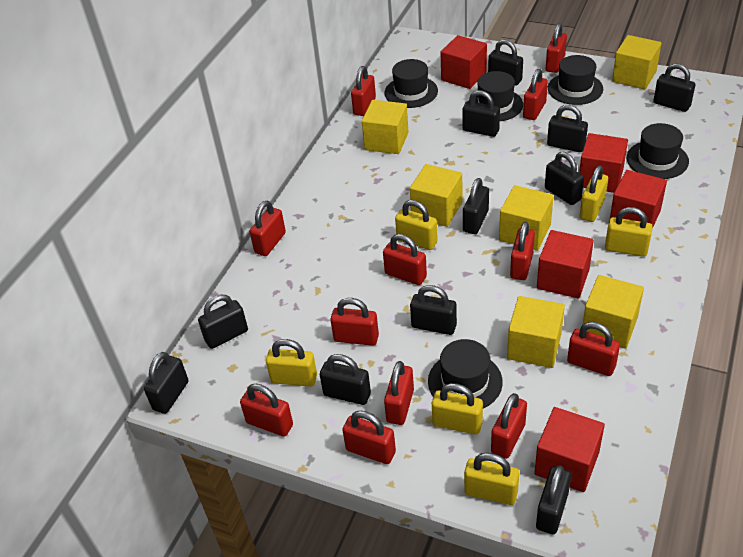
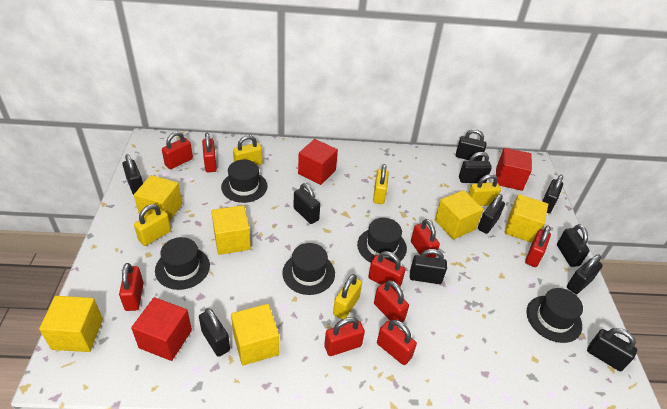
red cube: 5 -> 3
red padlock: 12 -> 9
yellow padlock: 6 -> 5

